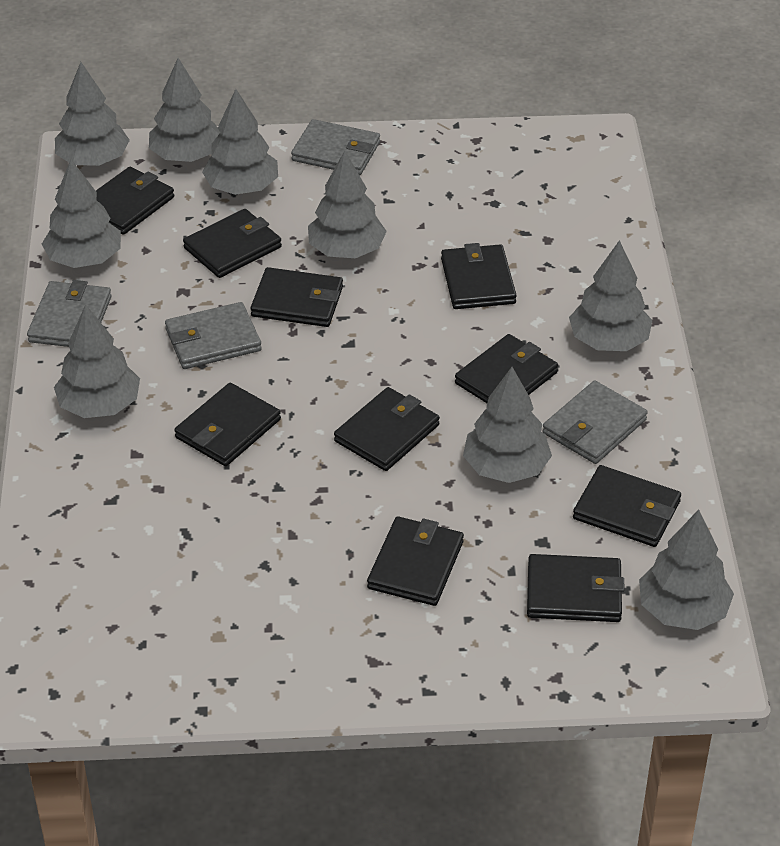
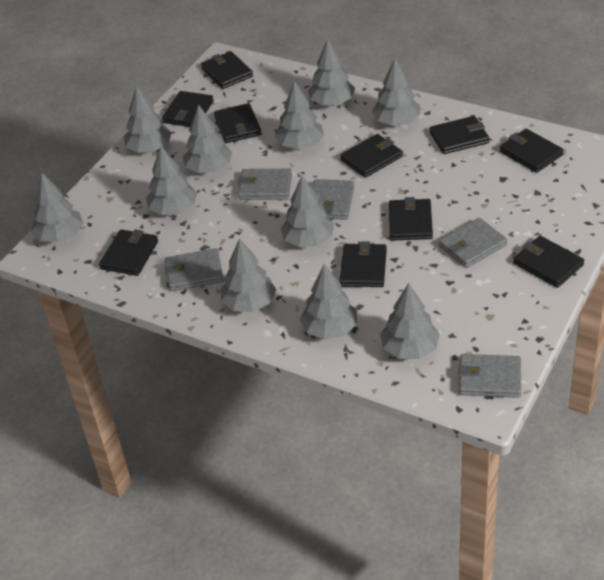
grey tree: 9 -> 11
grey wallet: 4 -> 5

